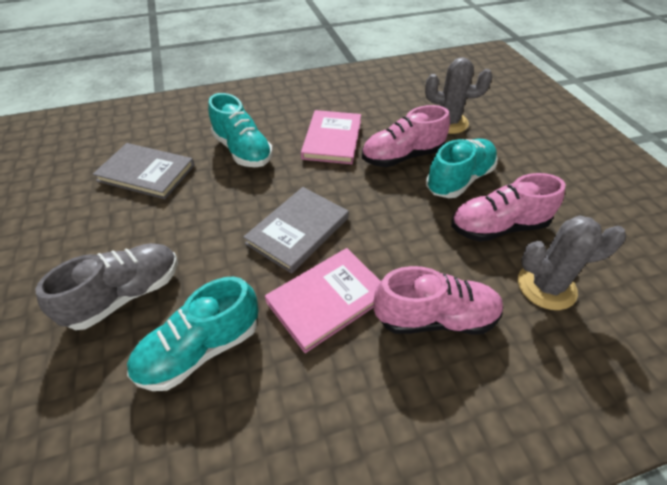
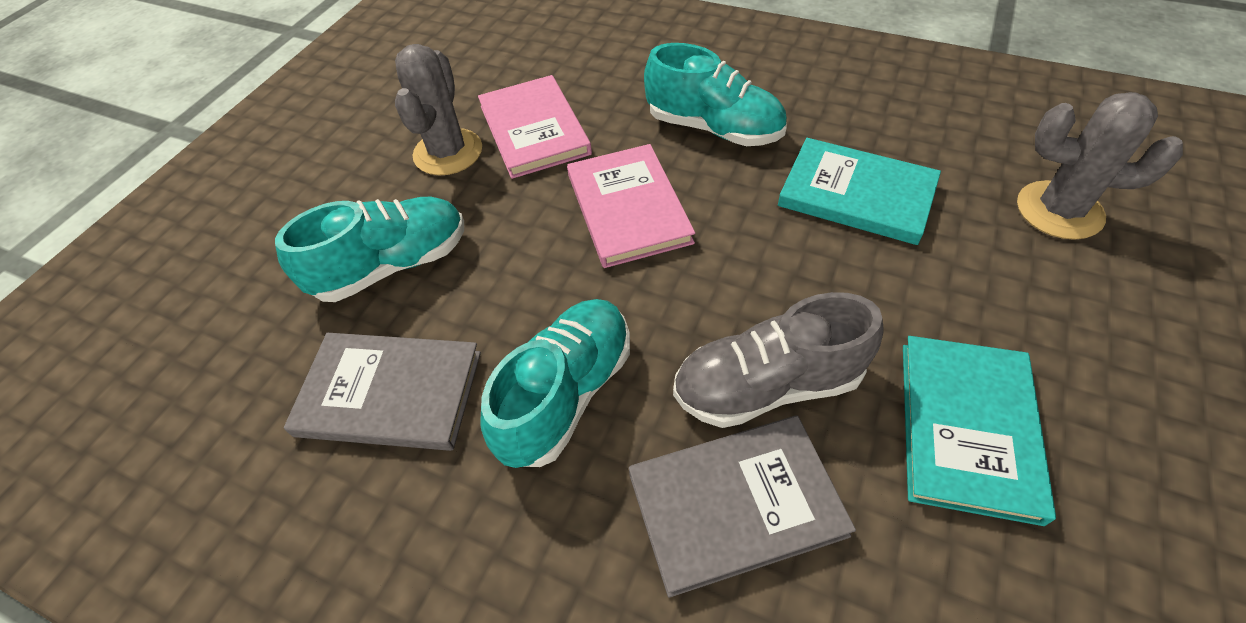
pink shoe: 3 -> 0
turquoise book: 0 -> 2

